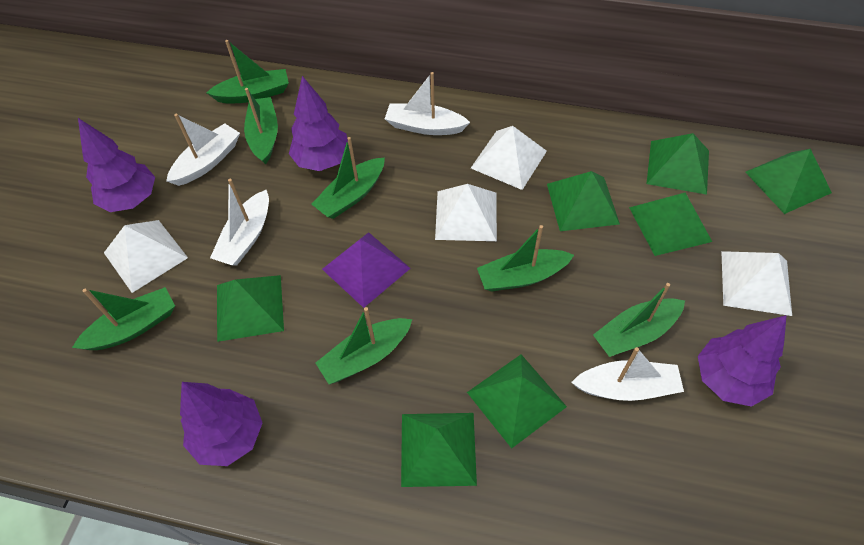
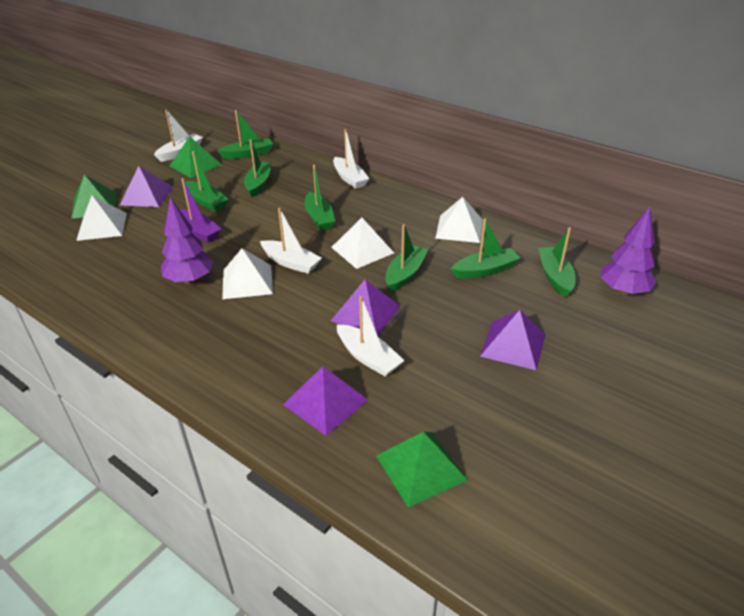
green pyramid: 7 -> 3
purple boat: 0 -> 1
purple pyramid: 1 -> 4
purple tree: 4 -> 2

